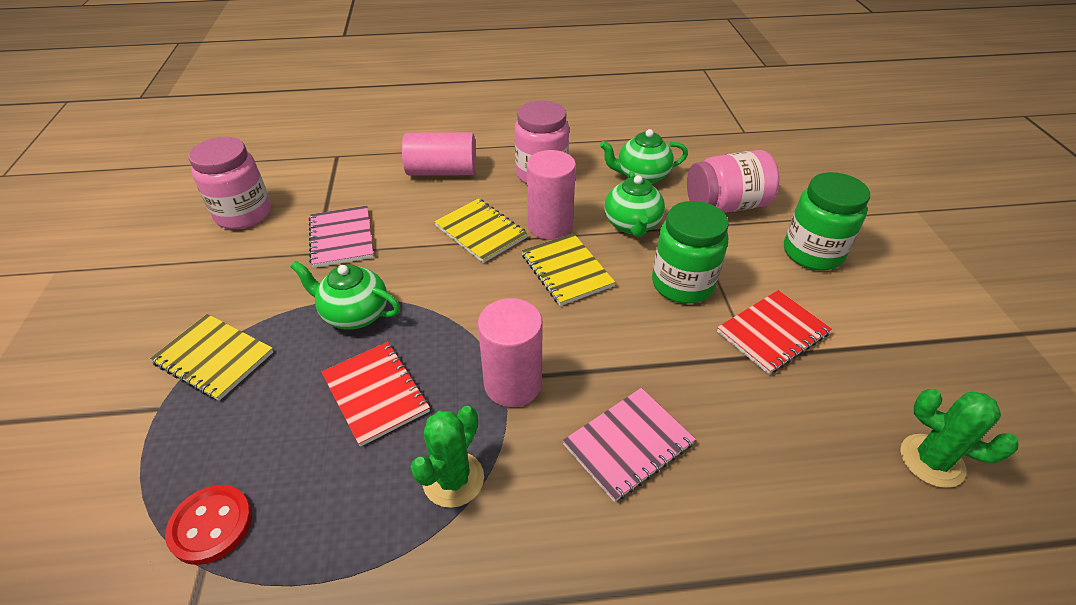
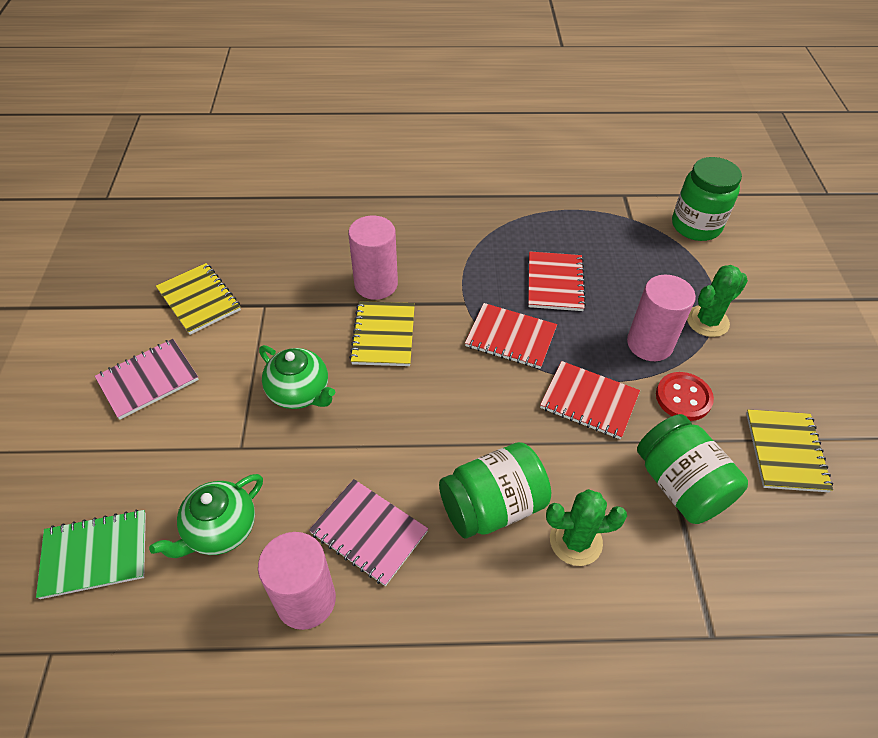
green jar: 2 -> 3
green notebook: 0 -> 1
green teapot: 3 -> 2
pink jar: 3 -> 0
red notebook: 2 -> 3

